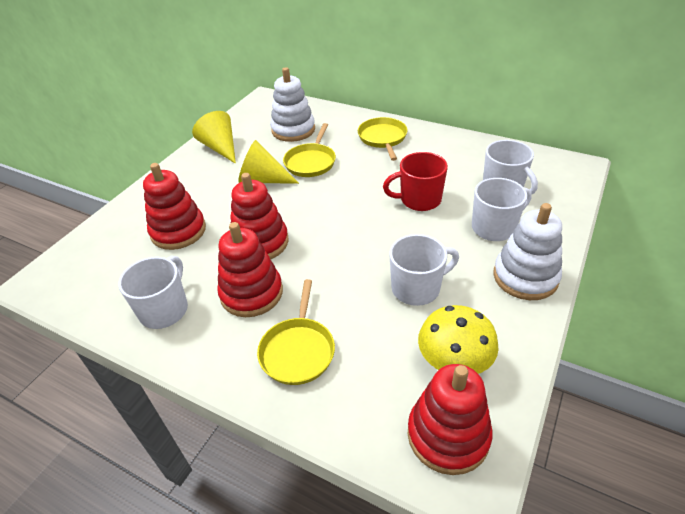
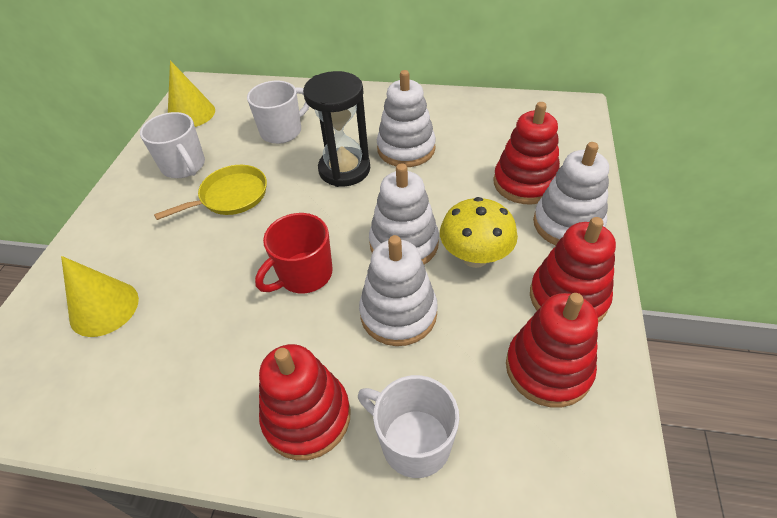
black hourglass: 0 -> 1
white mug: 4 -> 3
white stacking toy: 2 -> 4
yellow pan: 3 -> 1

